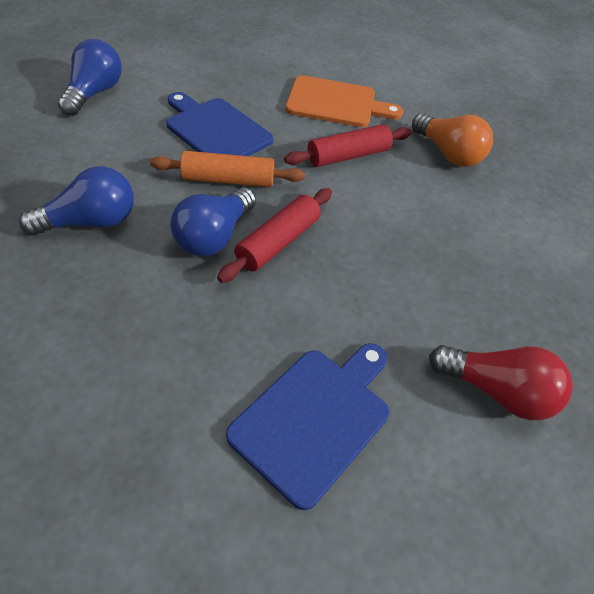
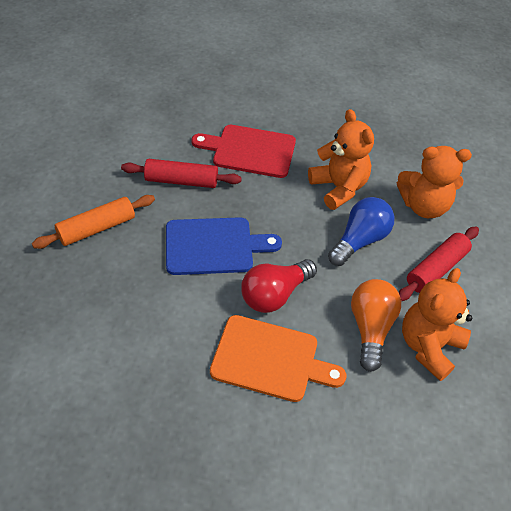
blue cutting board: 2 -> 1
blue light bulb: 3 -> 1
orange teddy bear: 0 -> 3
red cutting board: 0 -> 1

